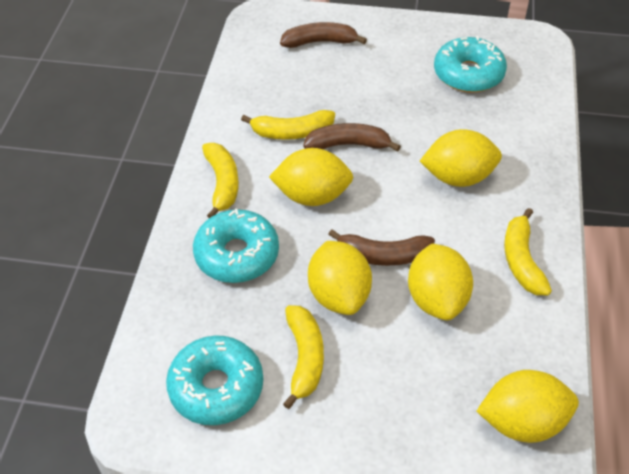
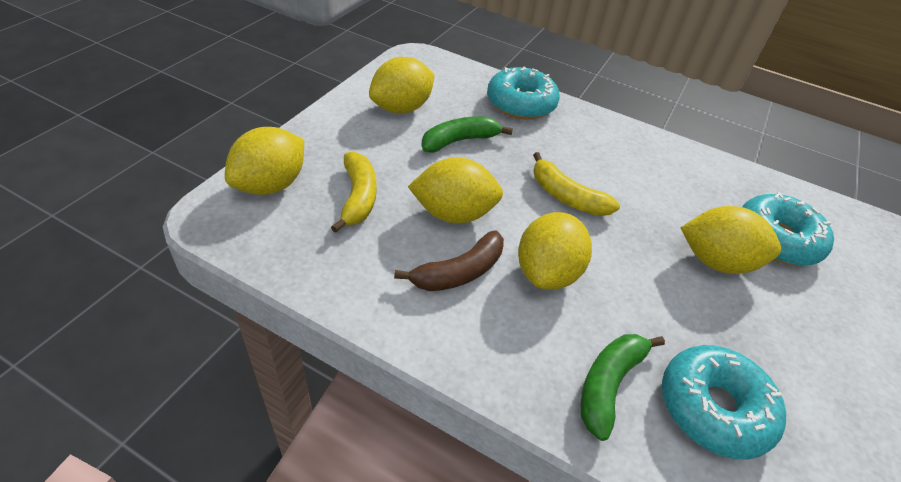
brown banana: 3 -> 1
green banana: 0 -> 2
yellow banana: 4 -> 2

